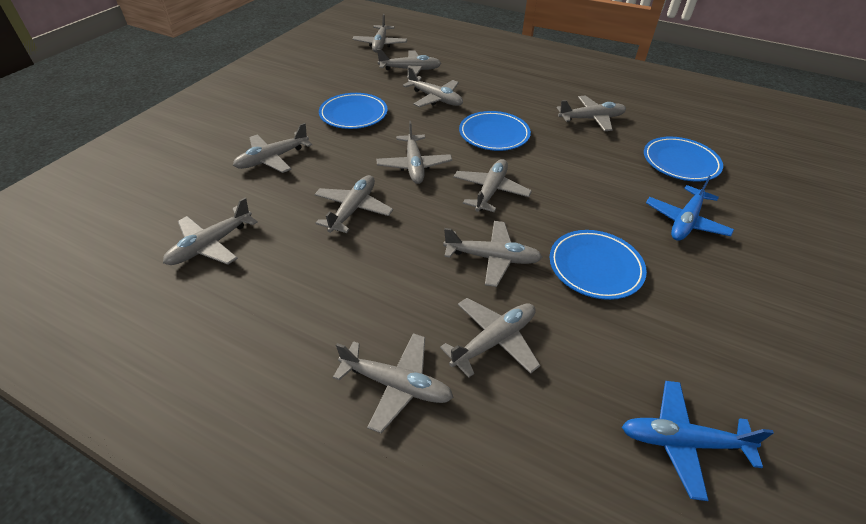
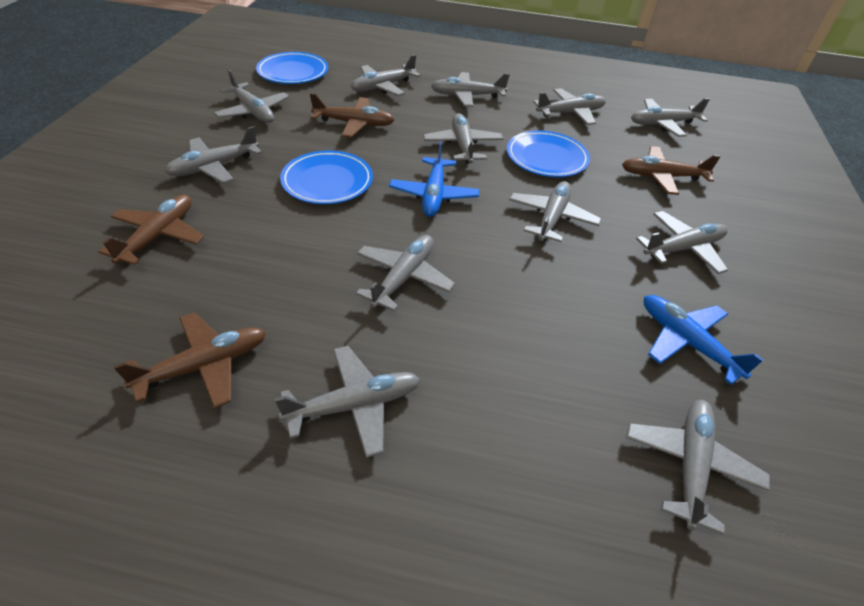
blue plate: 4 -> 3
brown plane: 0 -> 4

